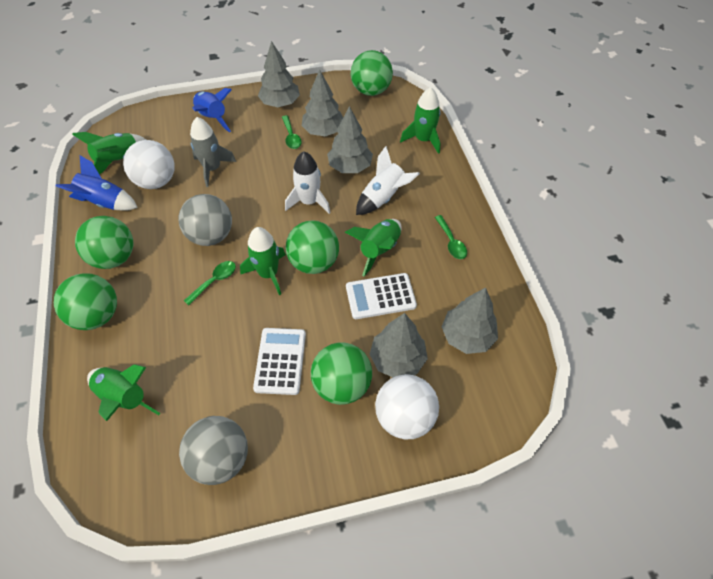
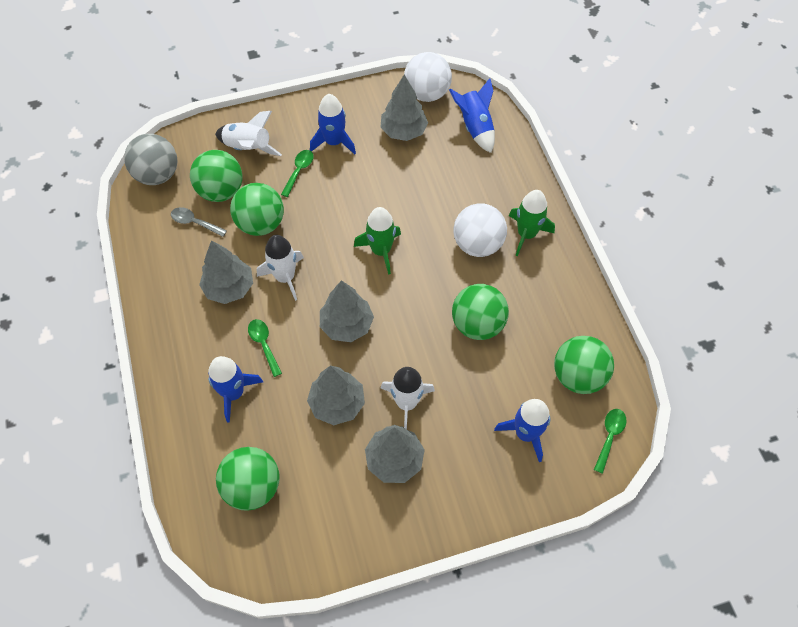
blue rocket: 2 -> 4
green rocket: 5 -> 2
grey ball: 2 -> 1
grey rocket: 1 -> 0
grey spoon: 0 -> 1
white calculator: 2 -> 0
white rocket: 2 -> 3

